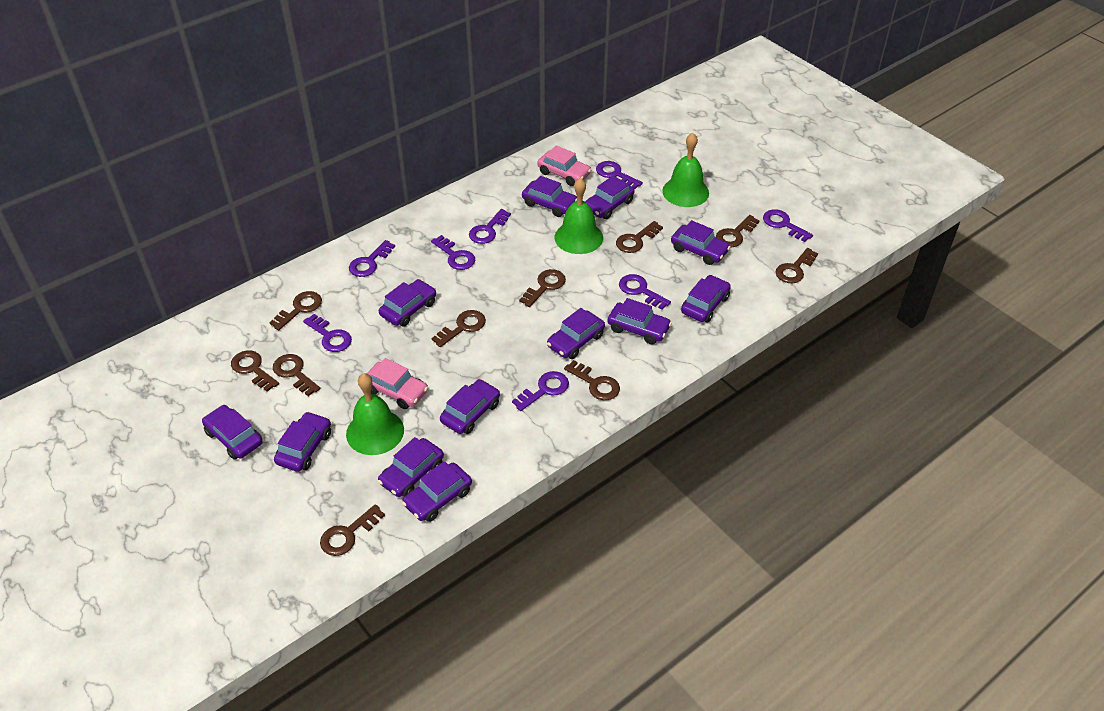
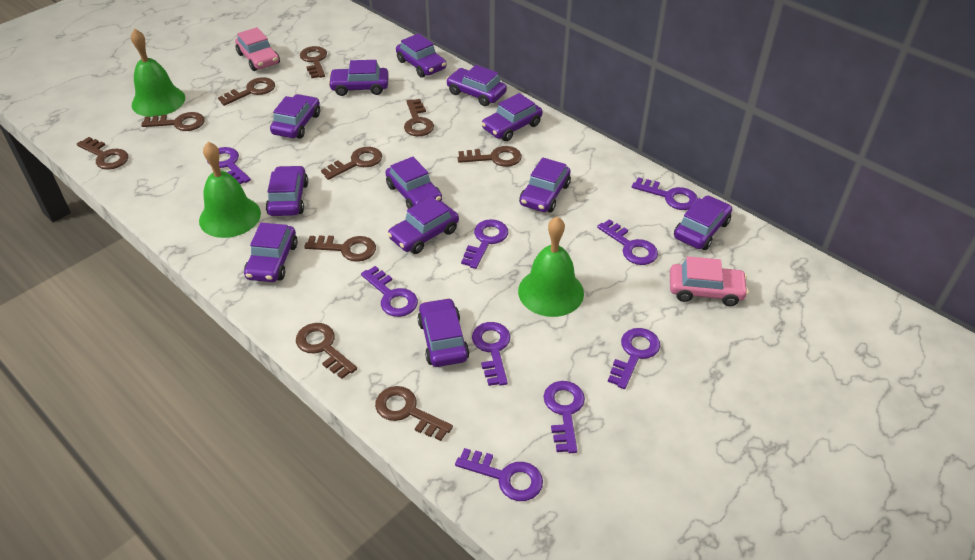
purple key: 8 -> 9

